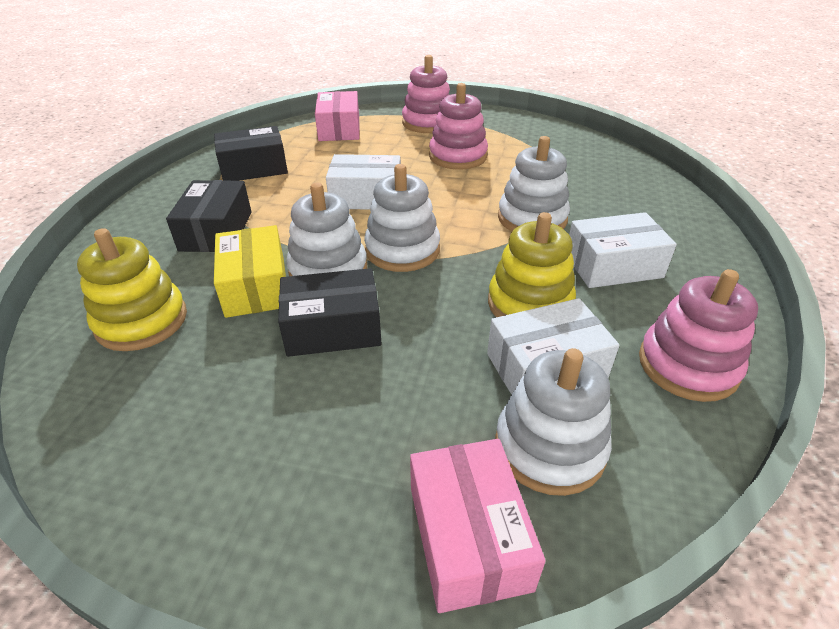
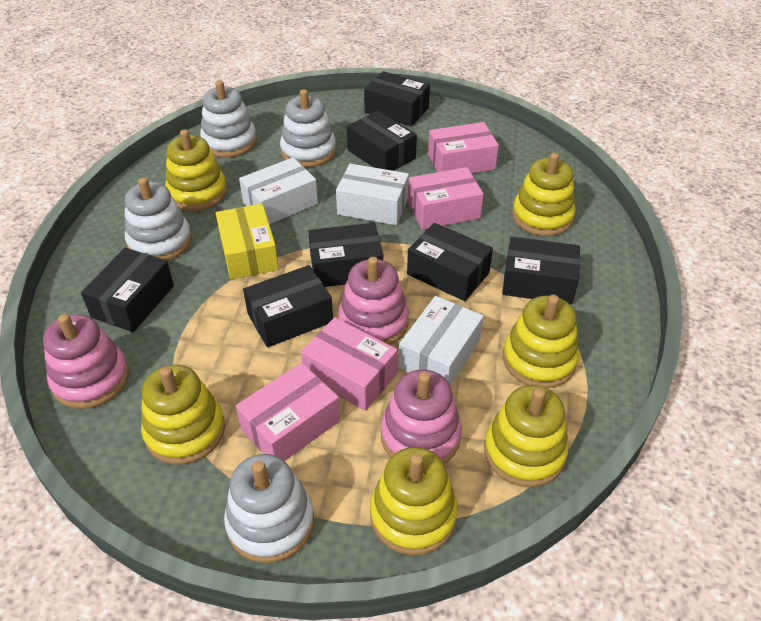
black box: 3 -> 7
pink box: 2 -> 4
yellow stacking toy: 2 -> 6

